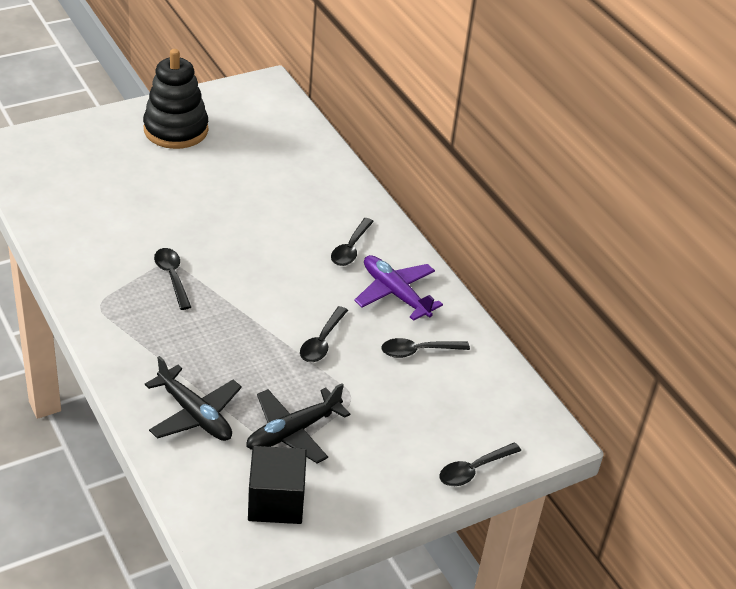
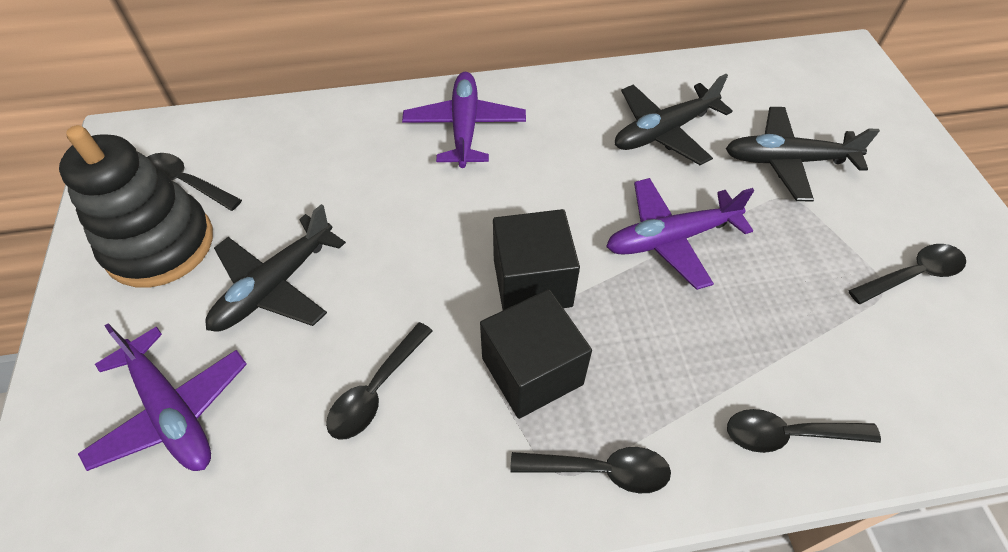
black cube: 1 -> 2
black plane: 2 -> 3
purple plane: 1 -> 3

